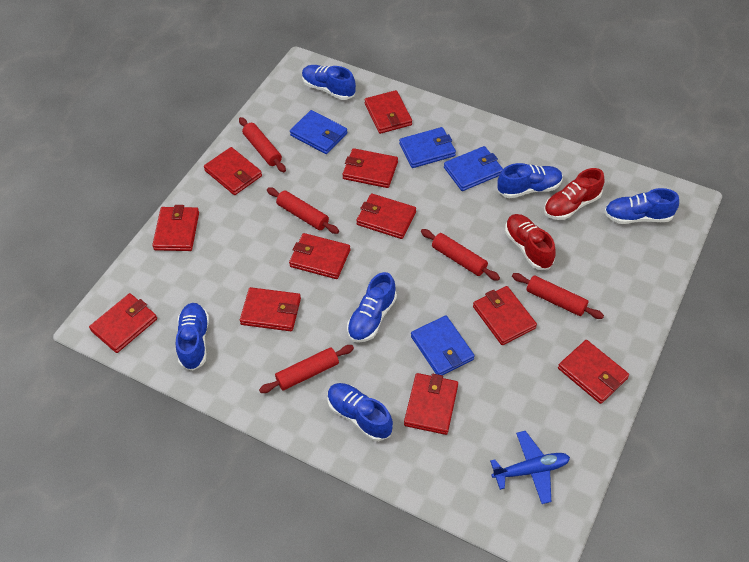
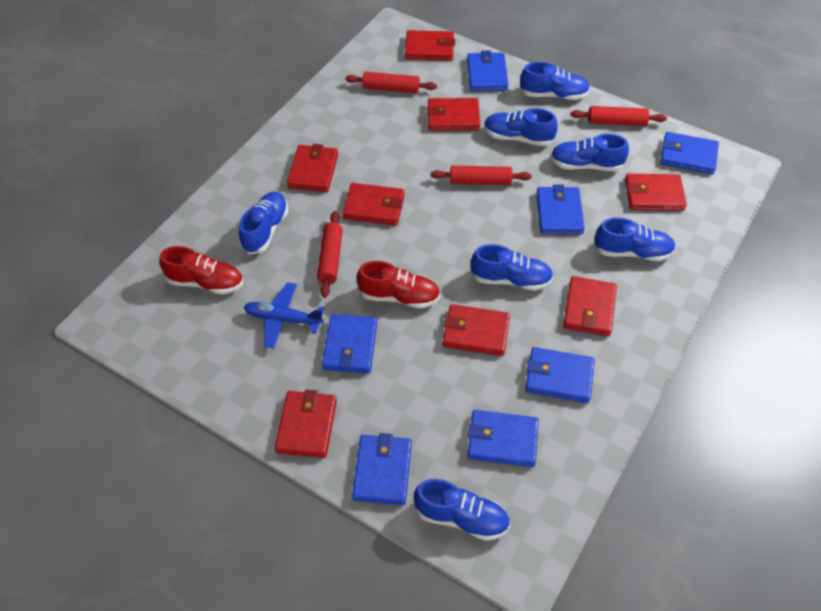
blue shoe: 6 -> 7
blue wallet: 4 -> 7
red rolling pin: 5 -> 4
red wallet: 11 -> 8

